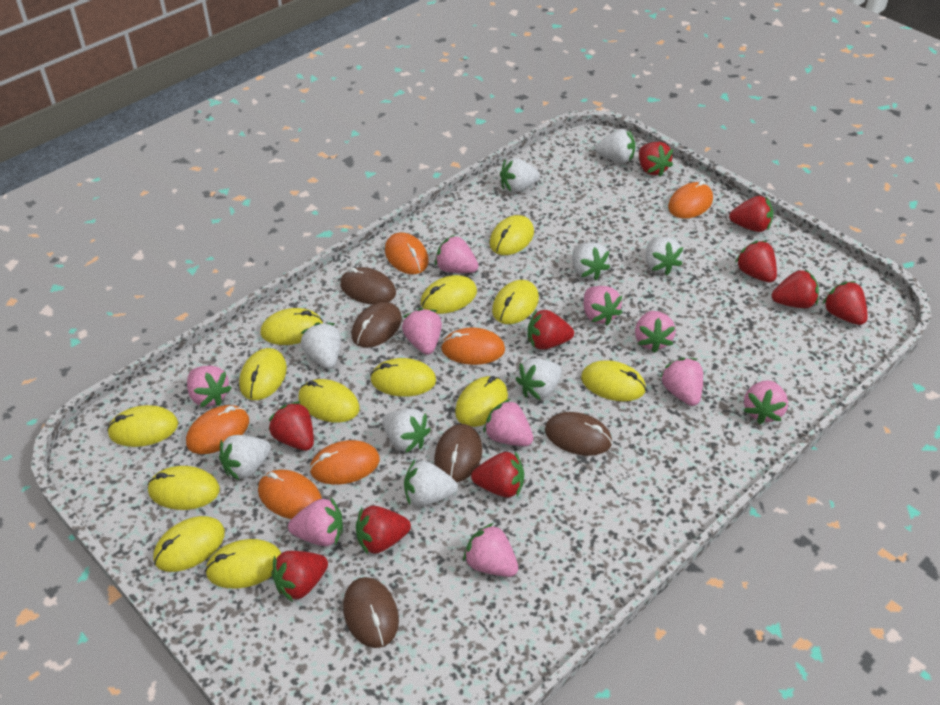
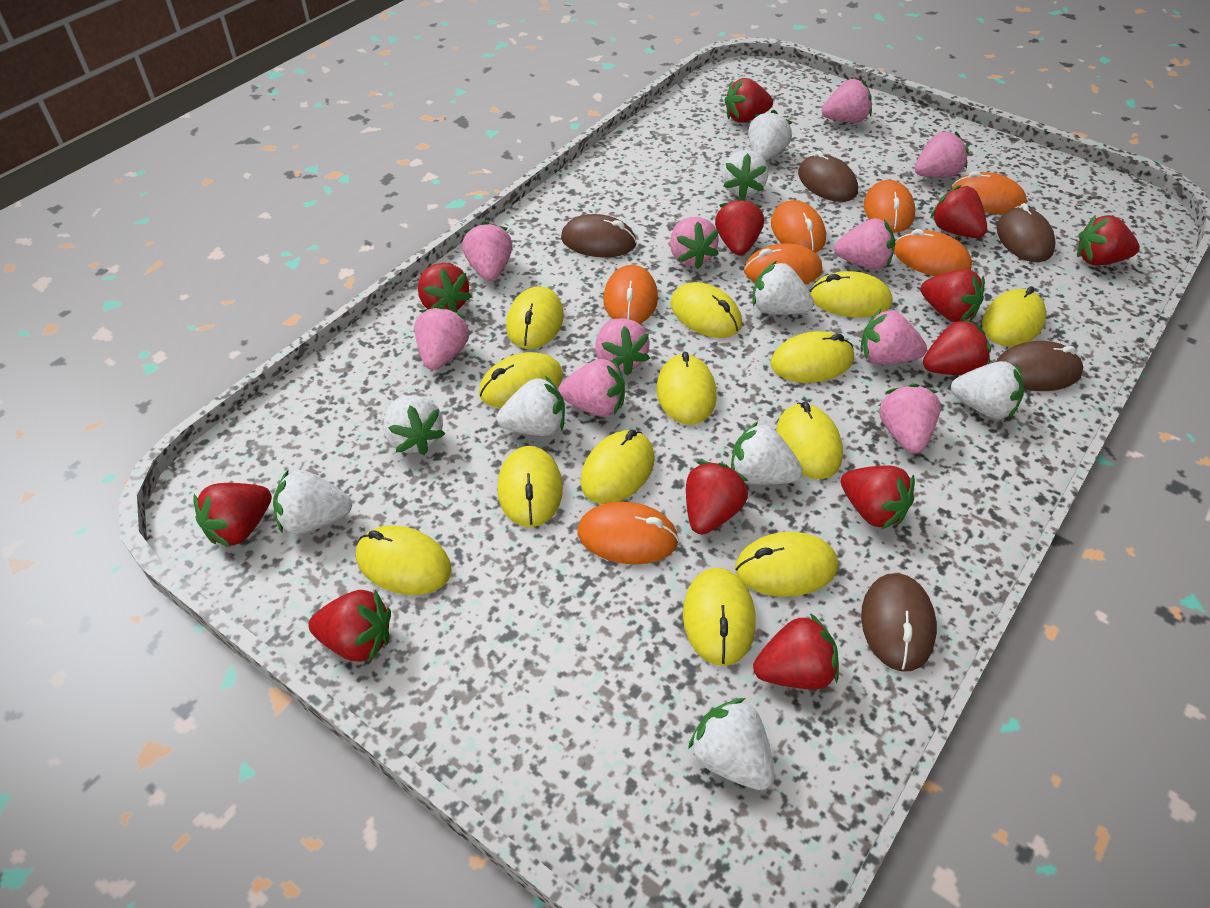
orange mouse: 6 -> 7
red strawberry: 10 -> 12

